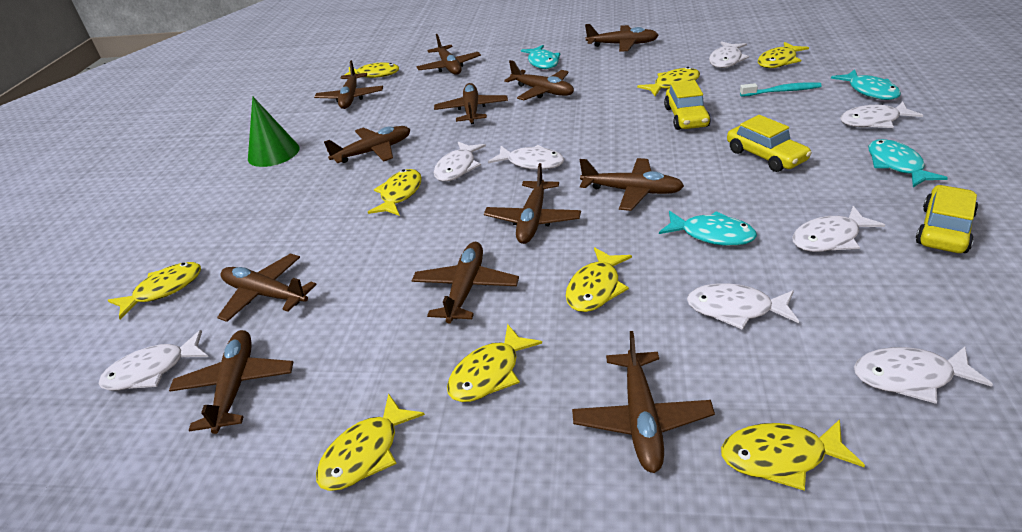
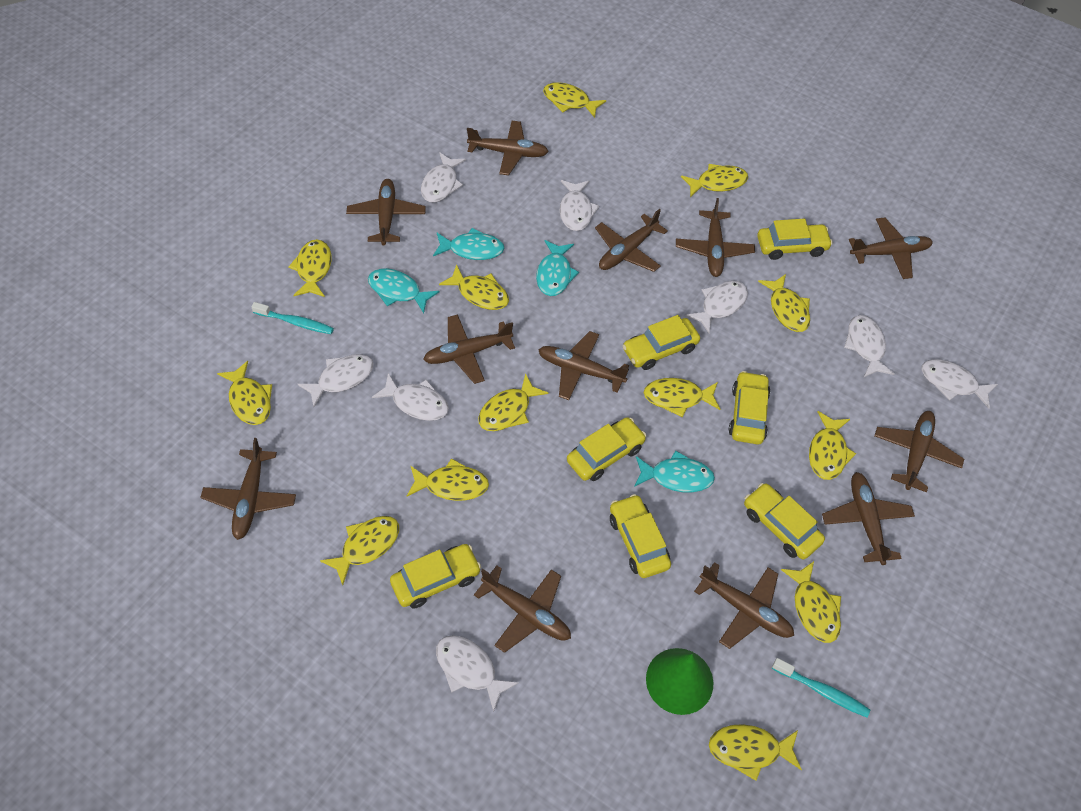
turquoise toothbrush: 1 -> 2
yellow car: 3 -> 7
yellow fish: 9 -> 13

